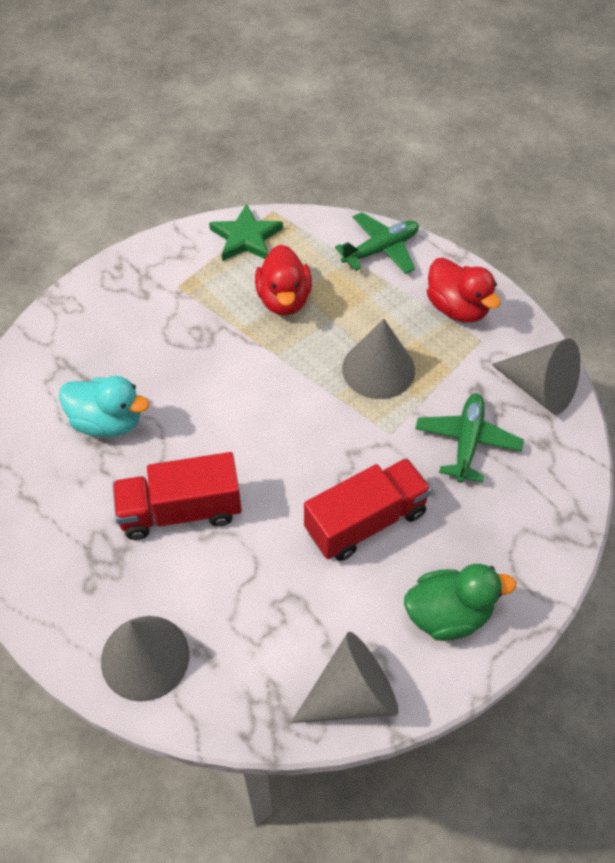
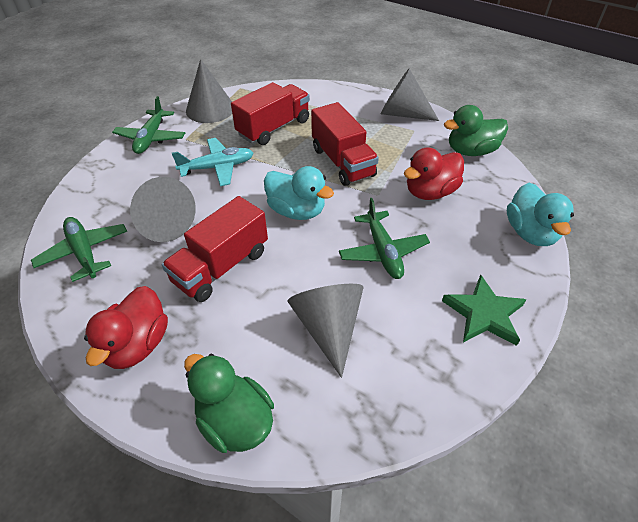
green duck: 1 -> 2
green plane: 2 -> 3
red truck: 2 -> 3
turquoise duck: 1 -> 2
turquoise plane: 0 -> 1

